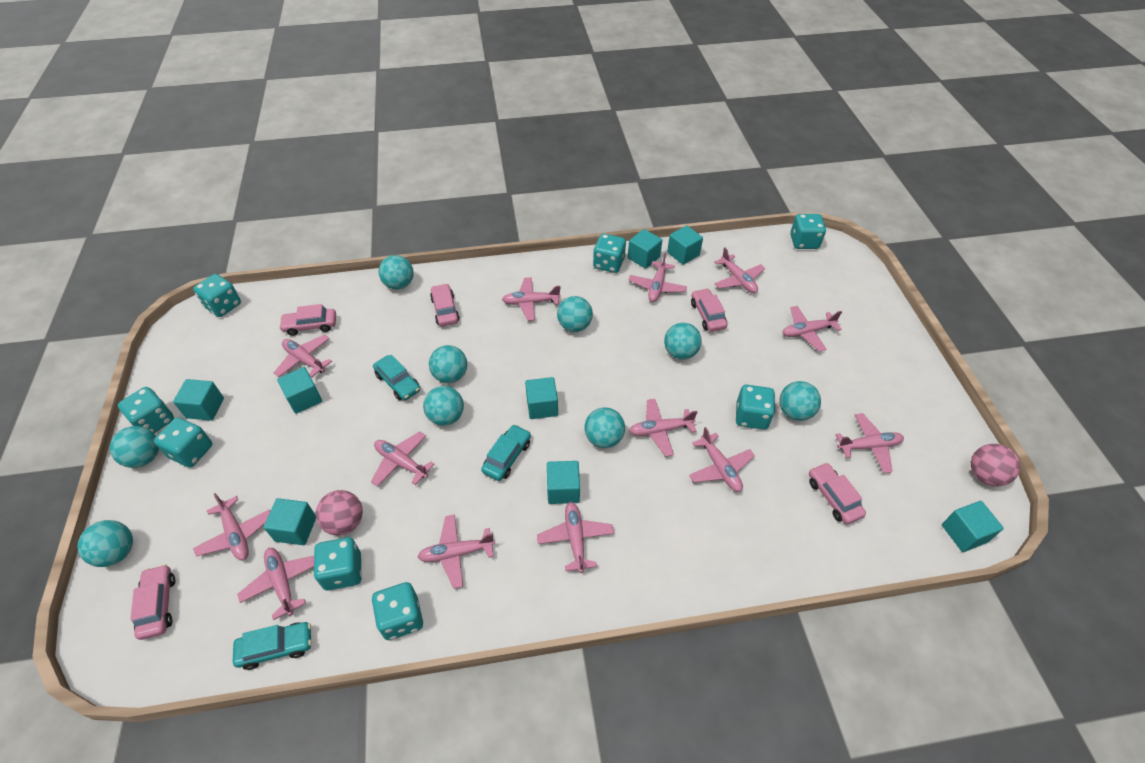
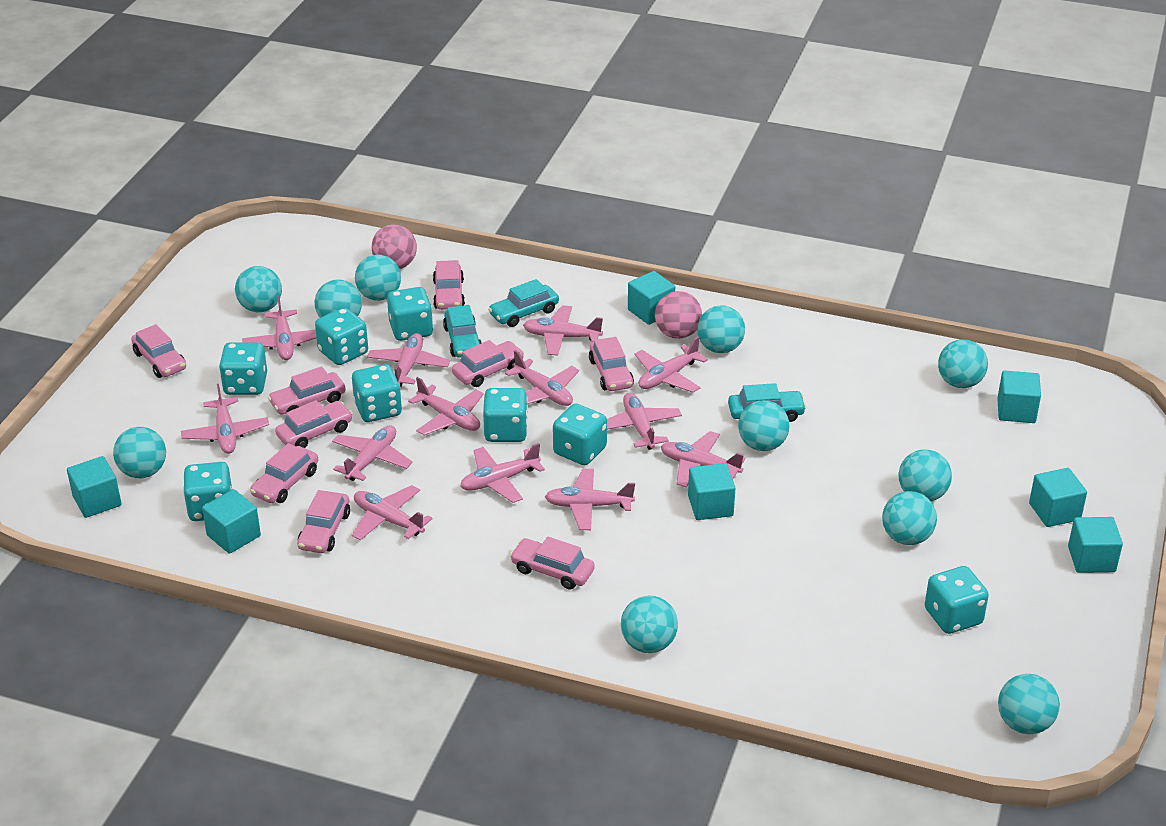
pink car: 5 -> 9
turquoise ball: 9 -> 11
turquoise cube: 8 -> 7

